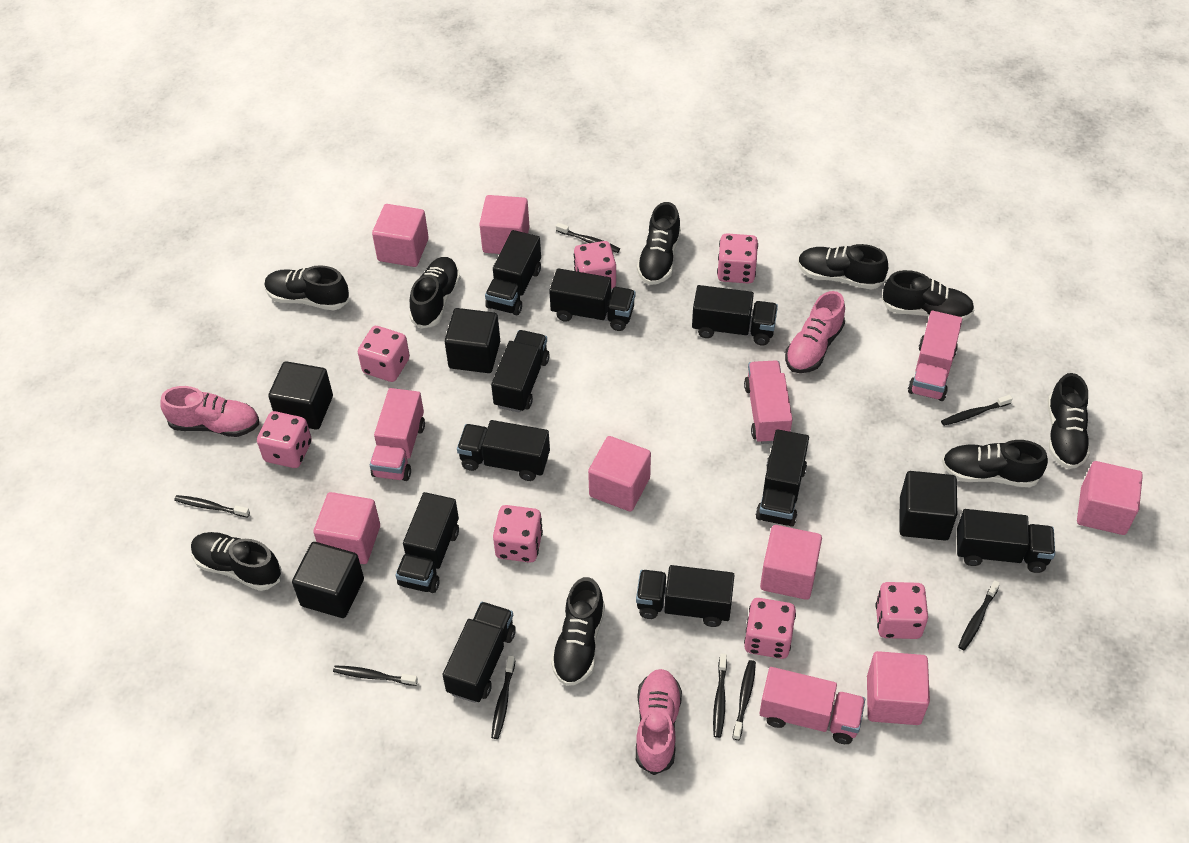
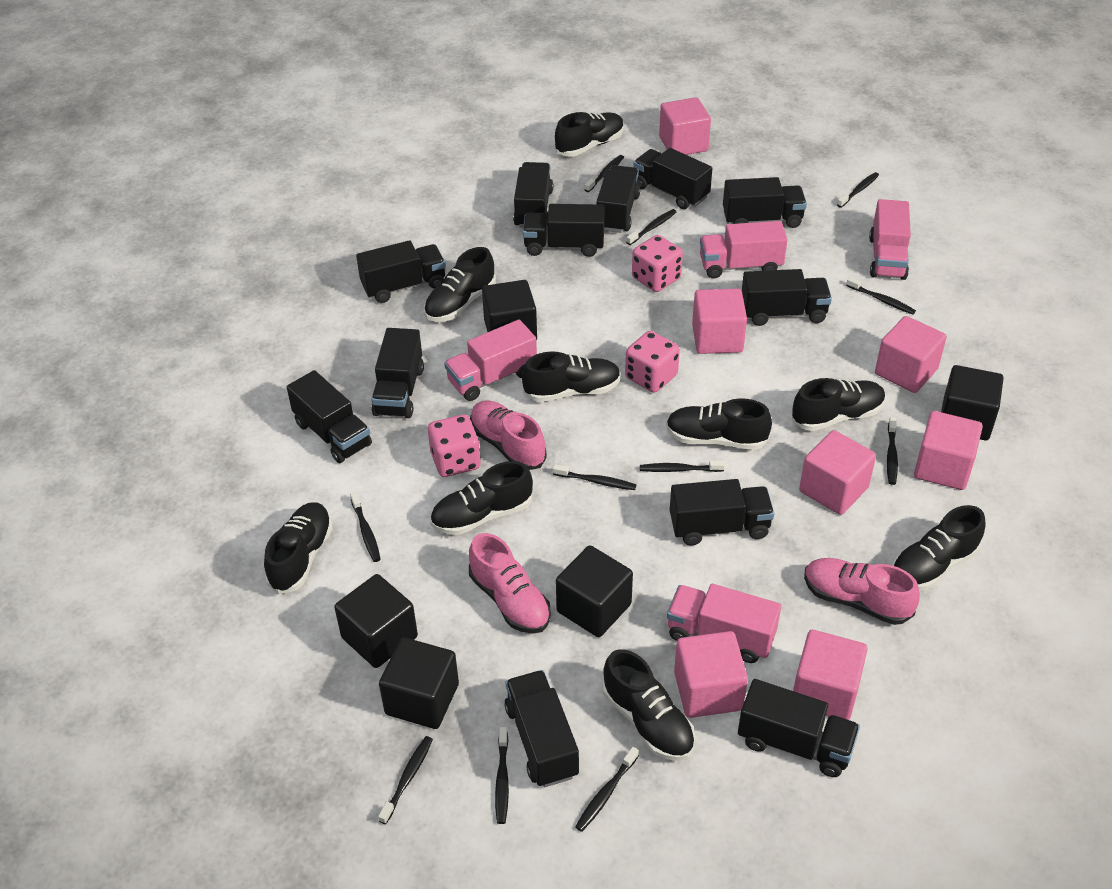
black cube: 4 -> 5
black toothbrush: 8 -> 11
black truck: 10 -> 12
pink dice: 7 -> 3

